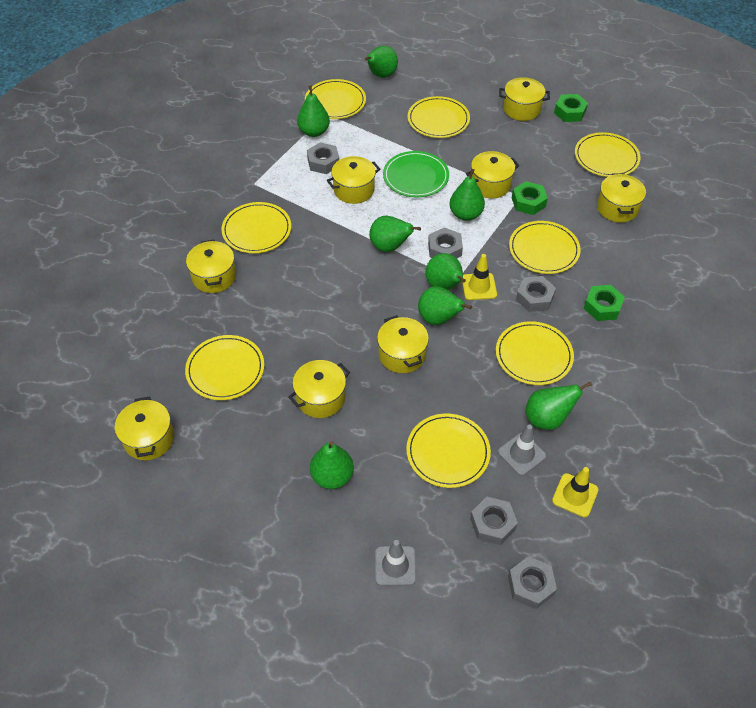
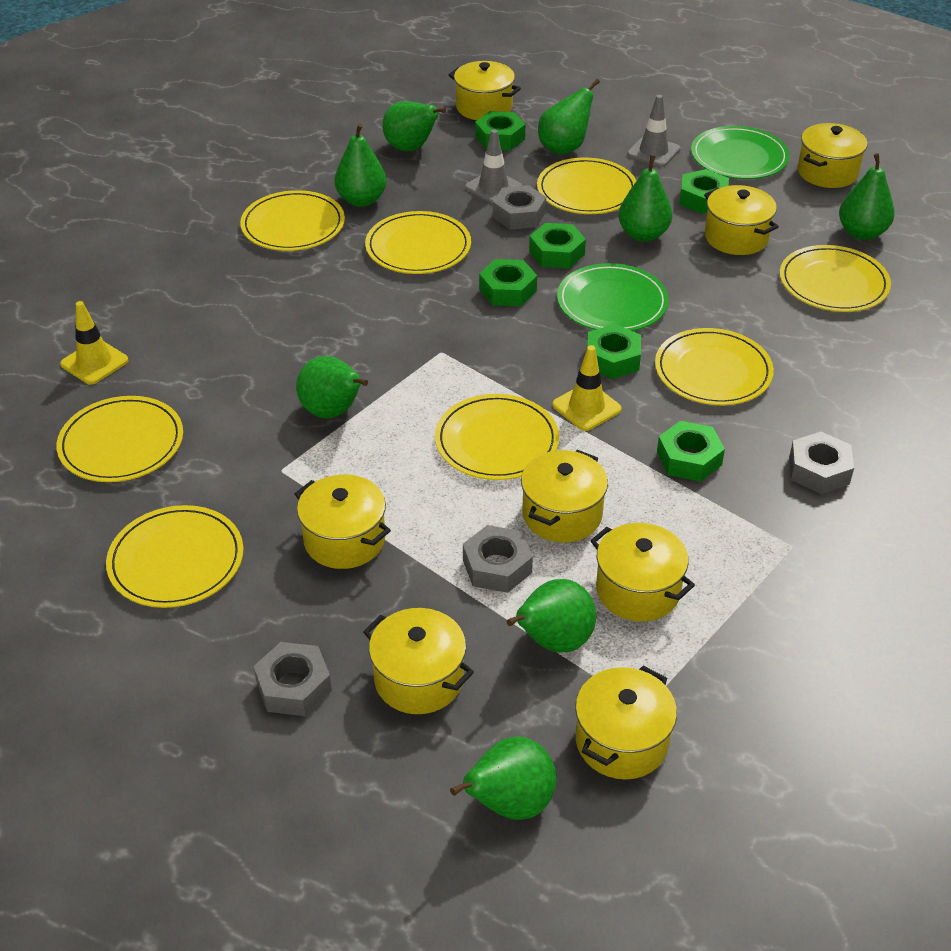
green nut: 3 -> 6
green plate: 1 -> 2
grey nut: 5 -> 4

